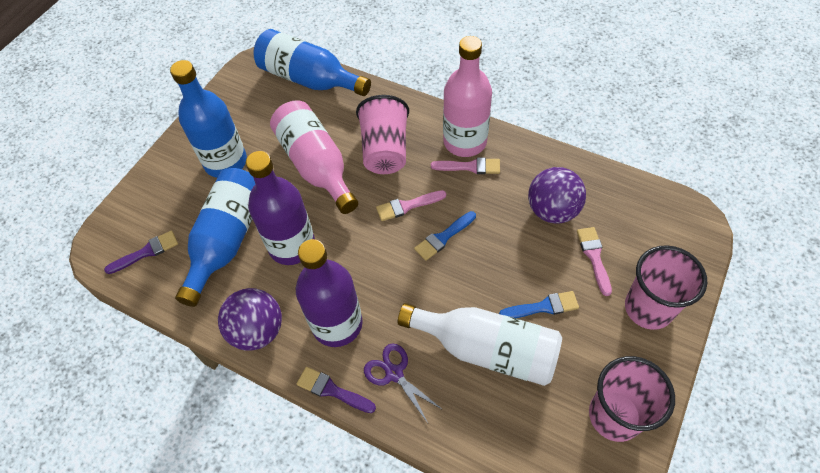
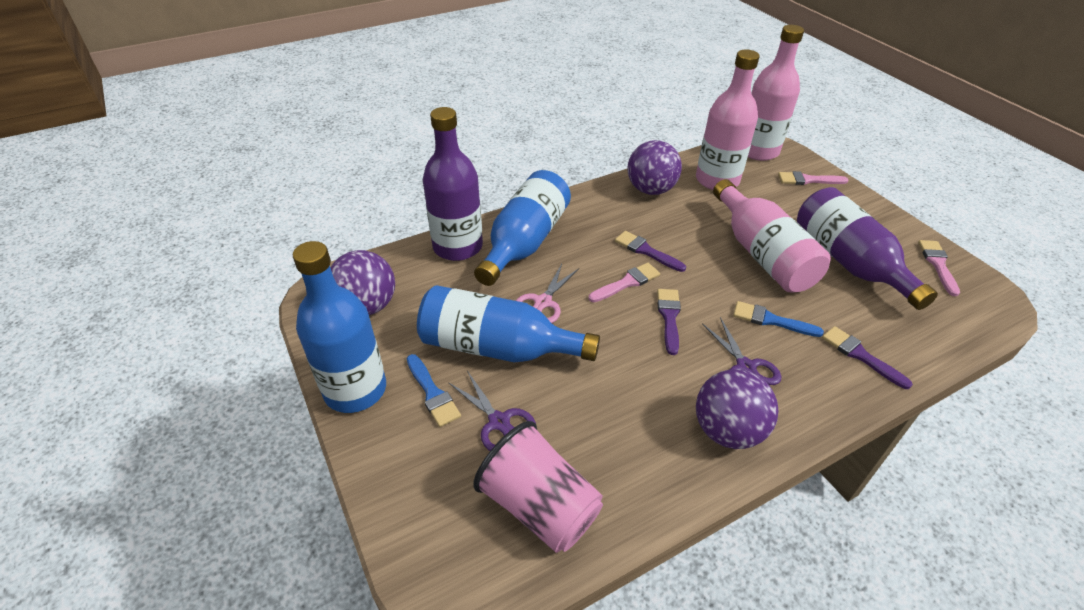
pink bottle: 2 -> 3
pink cup: 3 -> 1
pink scissors: 0 -> 1
purple ball: 2 -> 3
purple brush: 2 -> 3
purple scissors: 1 -> 2
white bottle: 1 -> 0

